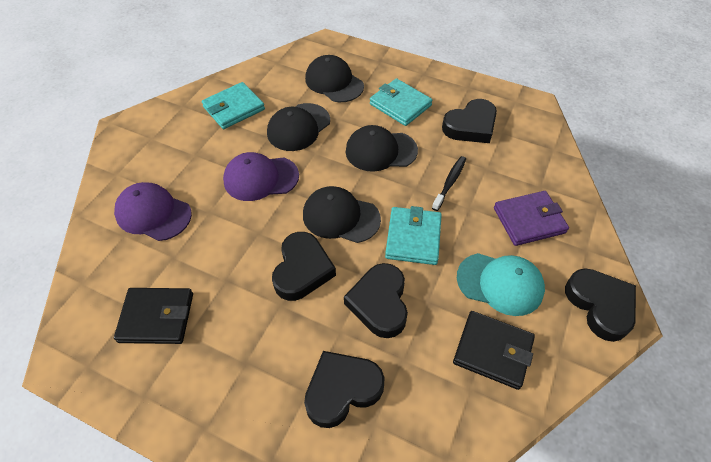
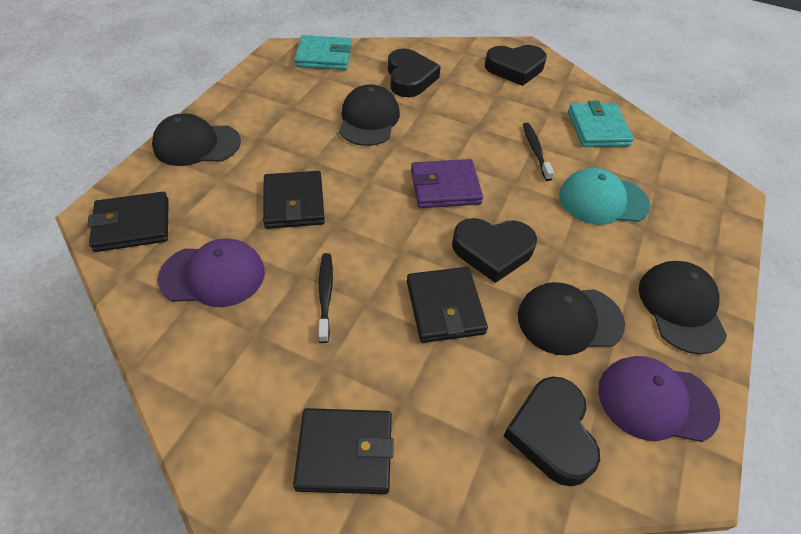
black heart: 5 -> 4
black toothbrush: 1 -> 2
black wallet: 2 -> 4
turquoise wallet: 3 -> 2

